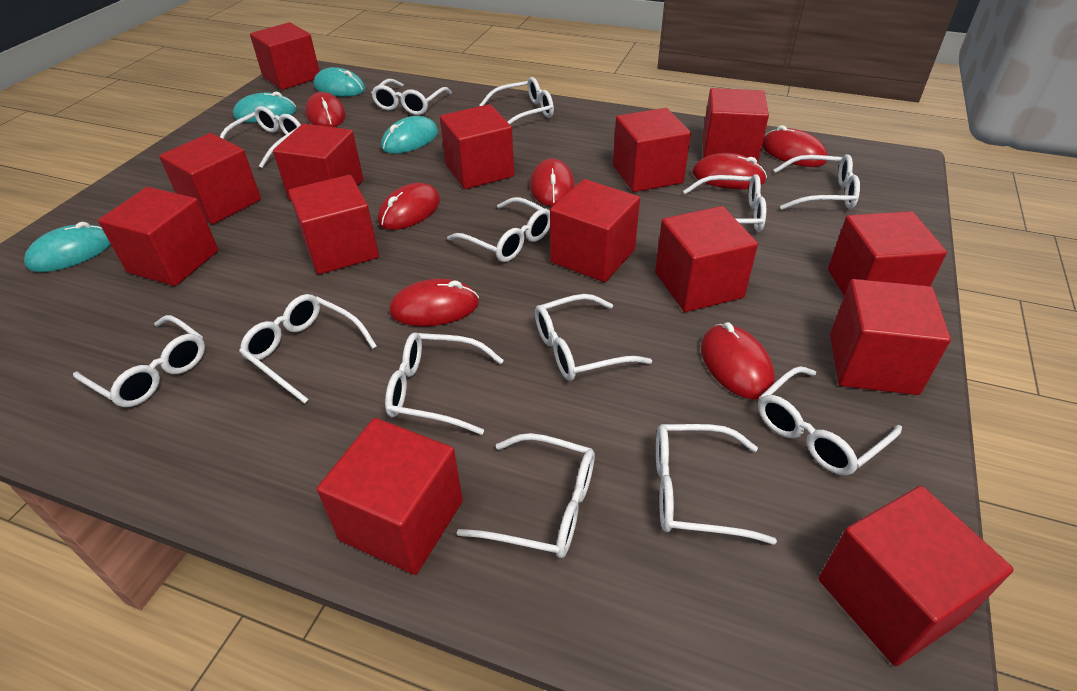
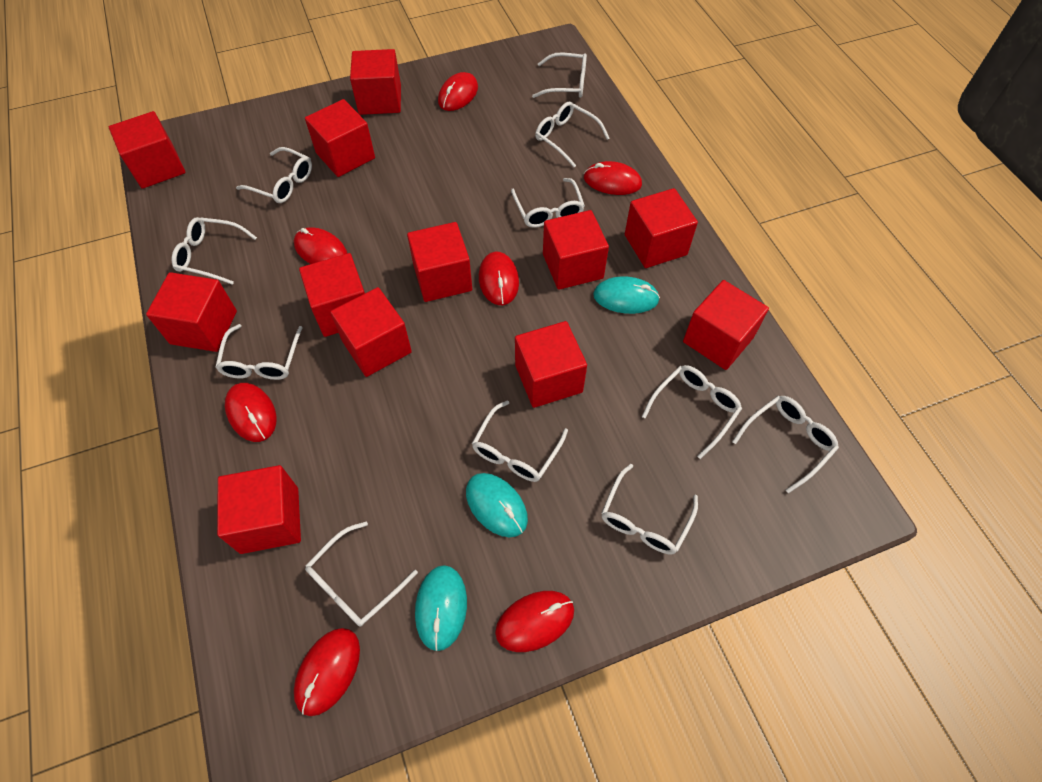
red cube: 14 -> 12
turquoise mouse: 4 -> 3
white glasses: 13 -> 11

